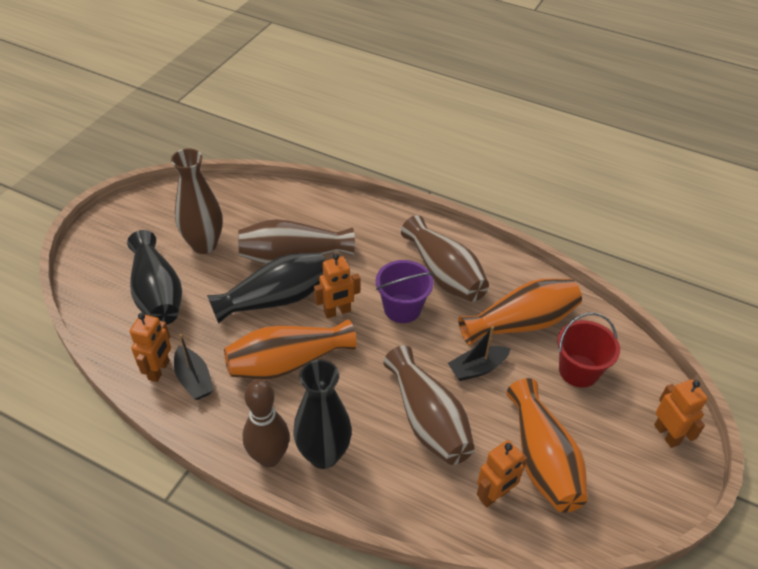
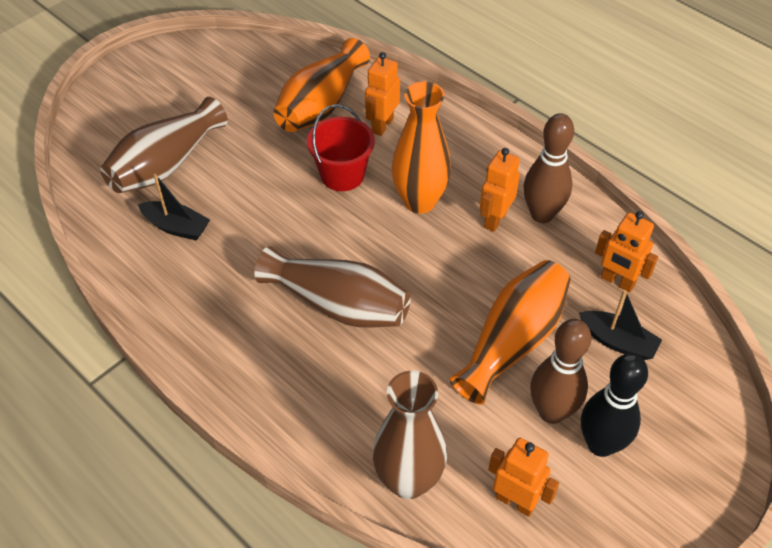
black bowling pin: 0 -> 1
black vase: 3 -> 0
brown bowling pin: 1 -> 2
brown vase: 4 -> 3
purple bucket: 1 -> 0

